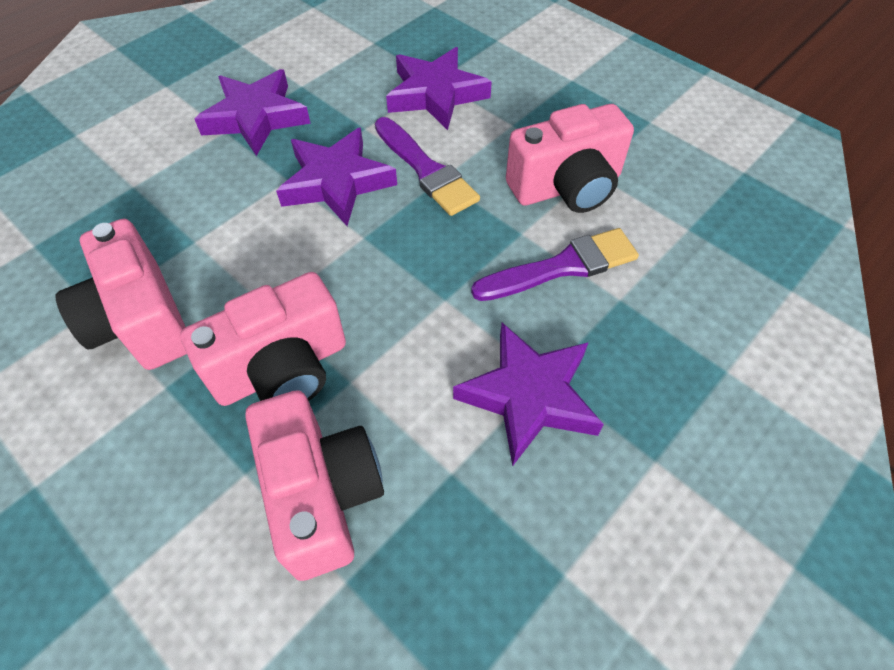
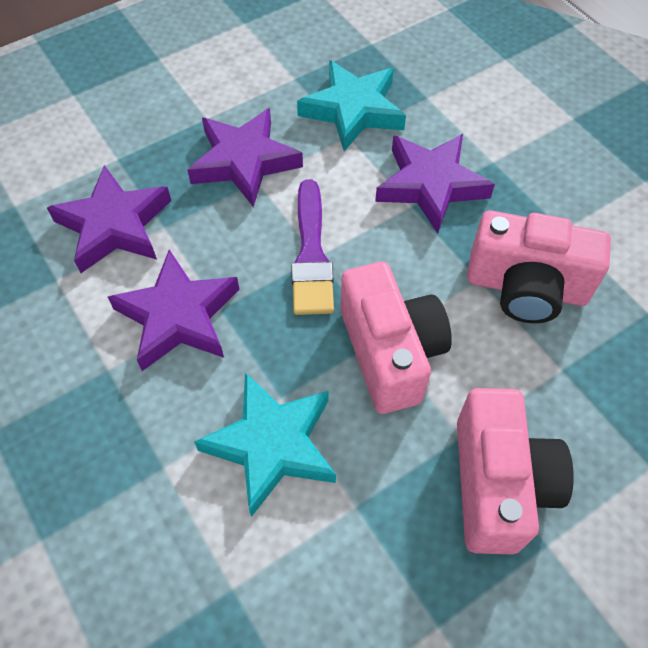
pink camera: 4 -> 3
purple brush: 2 -> 1
turquoise star: 0 -> 2

